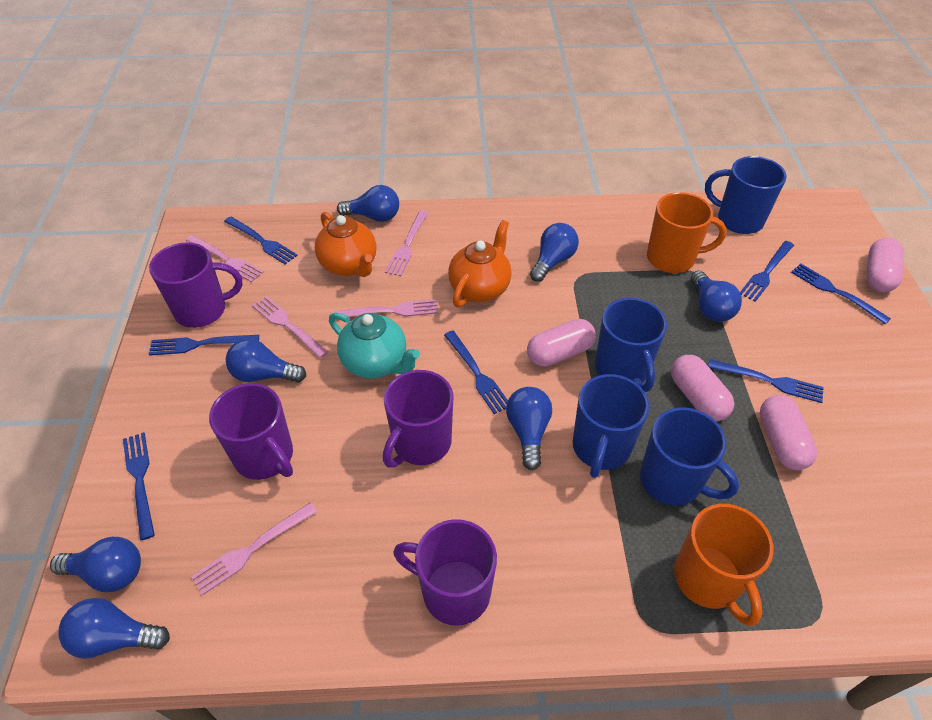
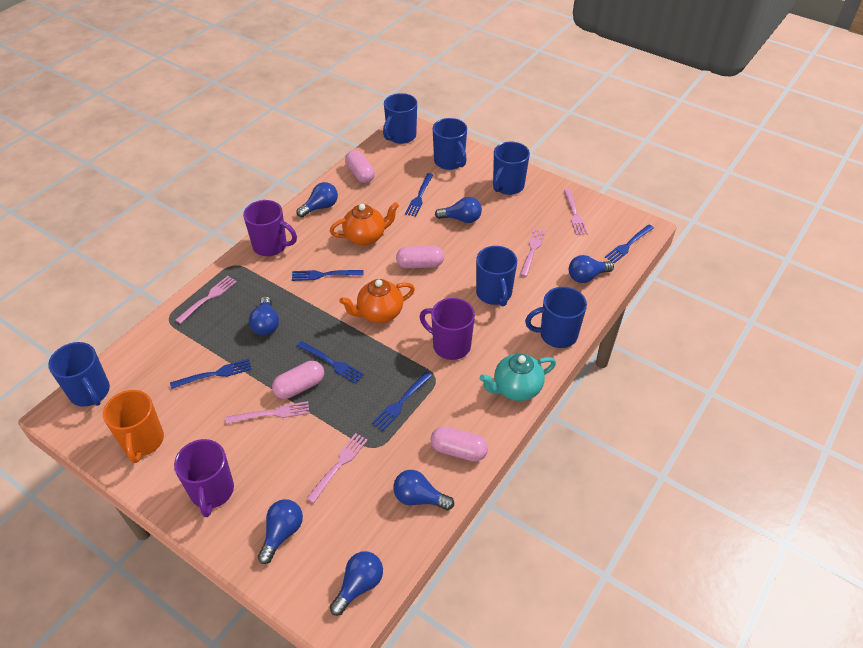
blue fork: 7 -> 6
blue mug: 4 -> 6
orange mug: 2 -> 1
purple mug: 4 -> 3

